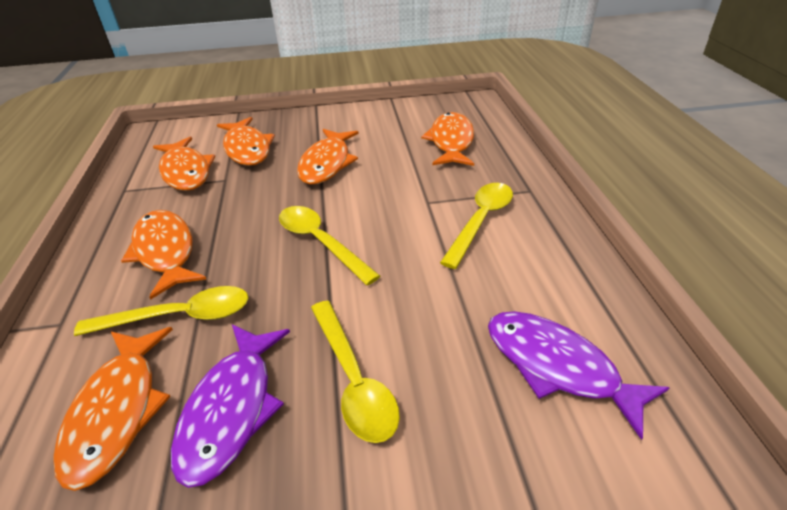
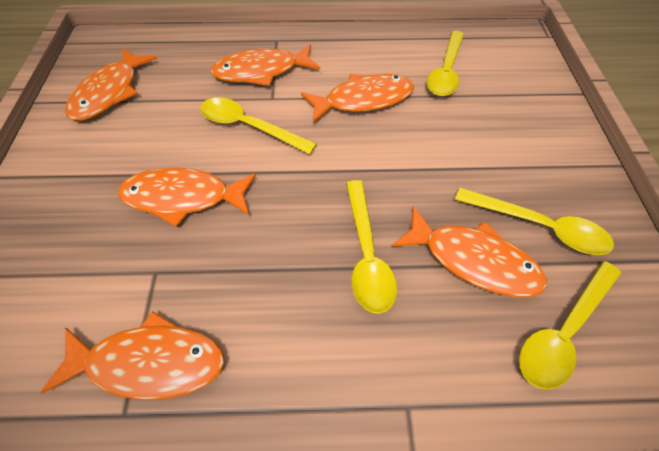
purple fish: 2 -> 0
yellow spoon: 4 -> 5

